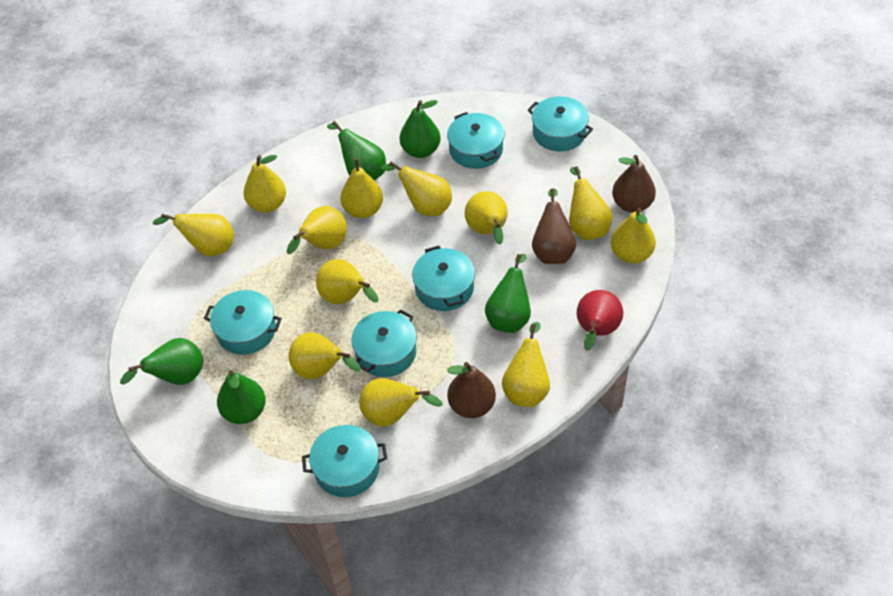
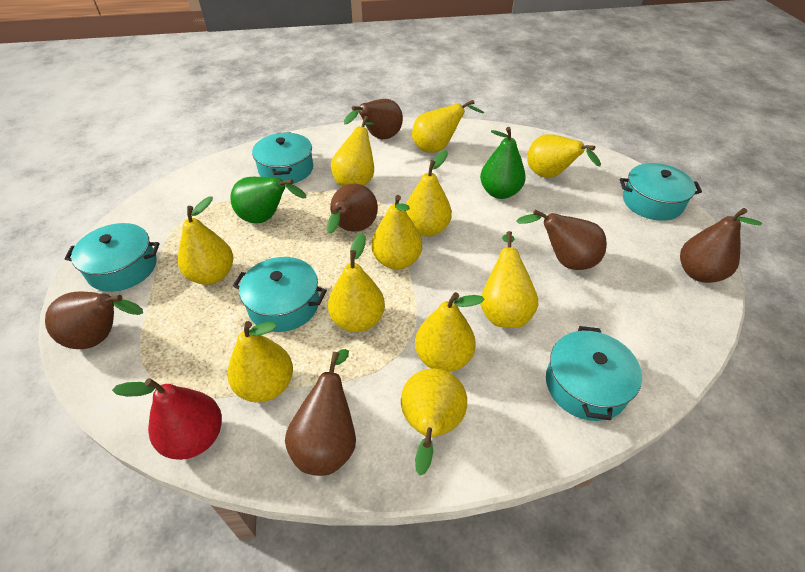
brown pear: 3 -> 6
green pear: 5 -> 2
turquoise pot: 6 -> 5
yellow pear: 12 -> 11

